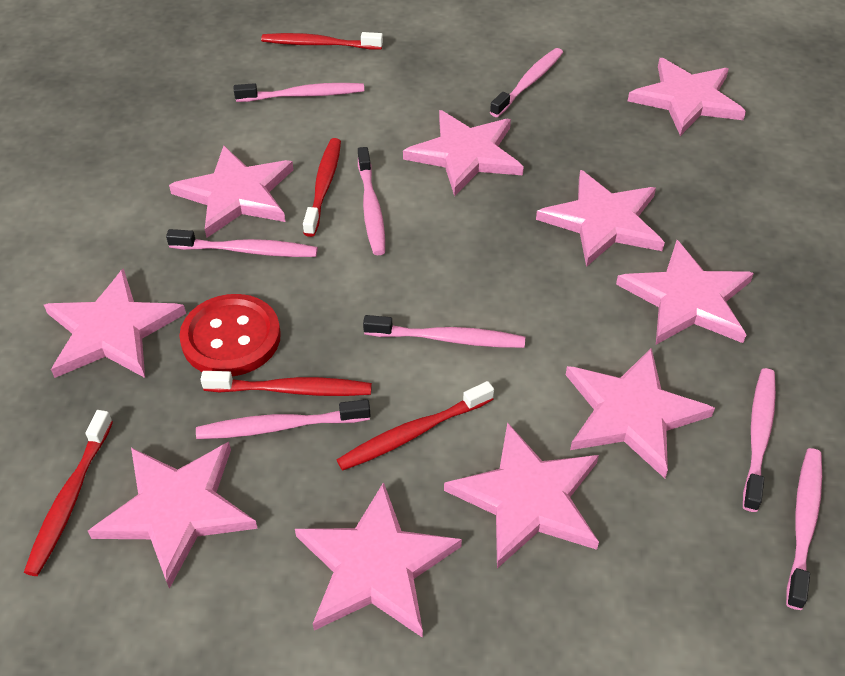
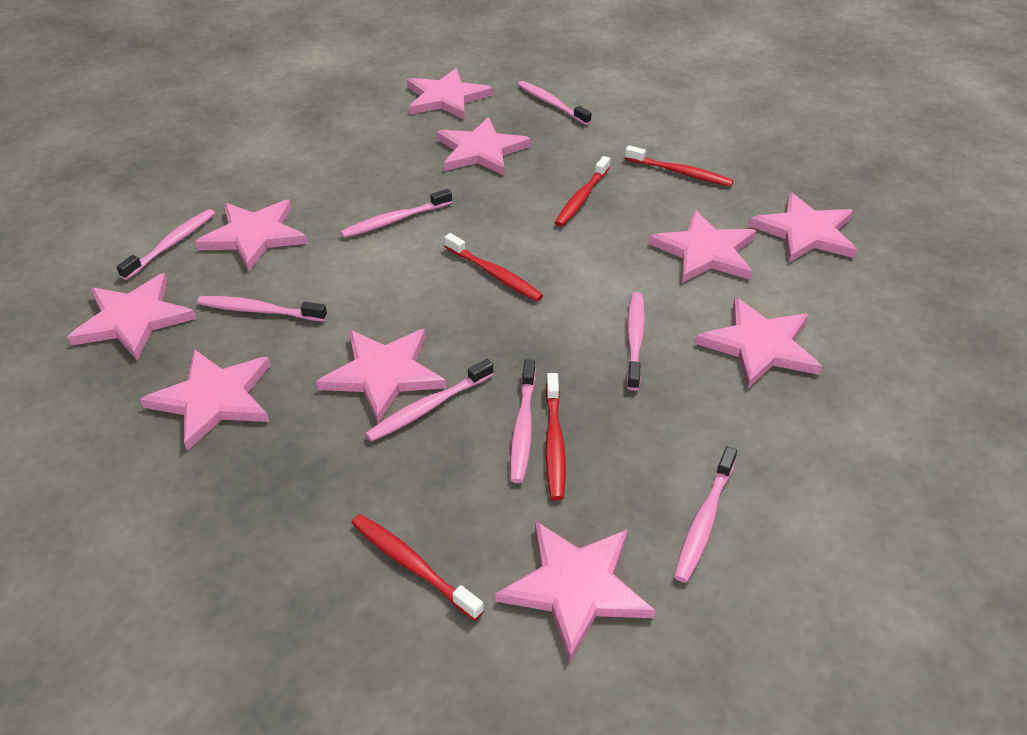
red button: 1 -> 0

